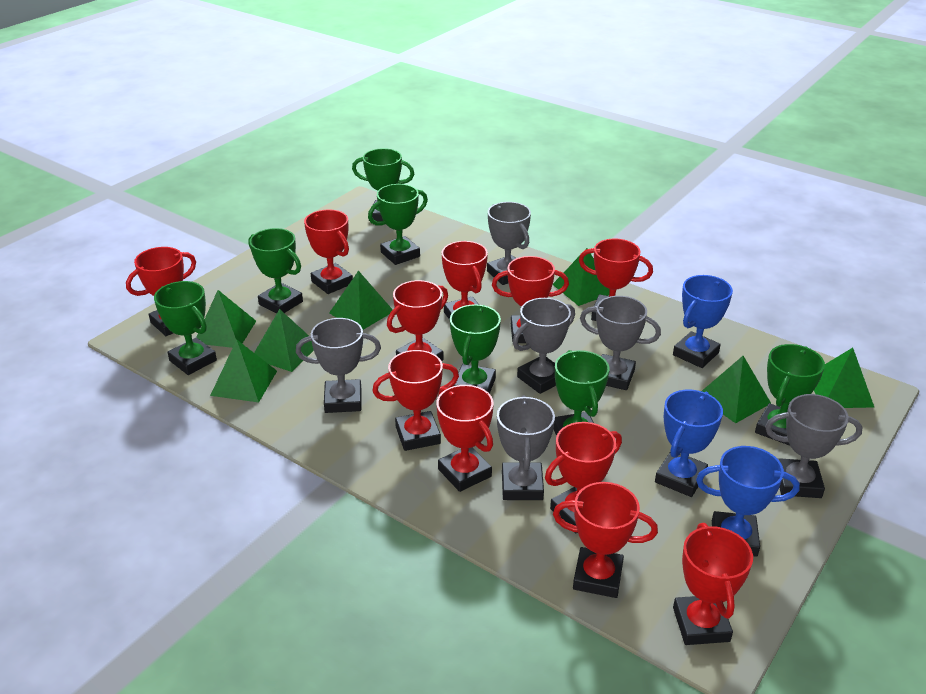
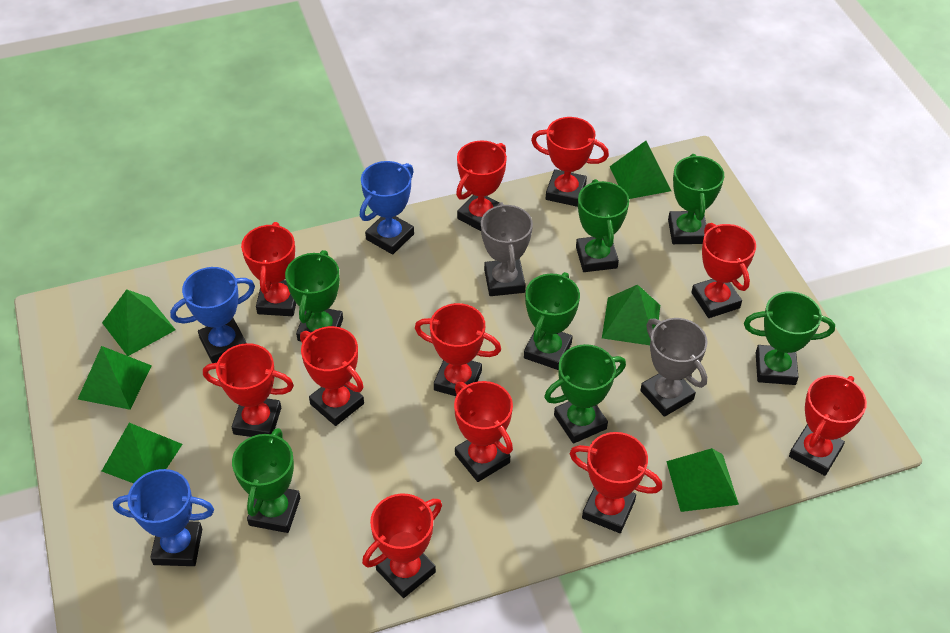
green pyramid: 7 -> 6
grey trophy: 6 -> 2

